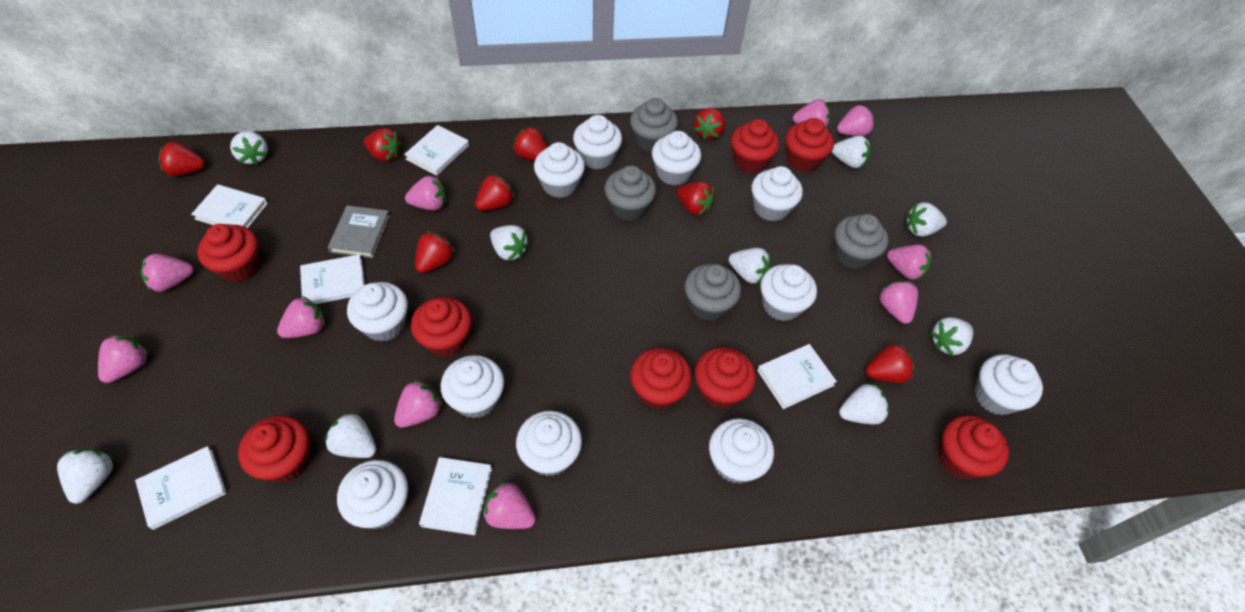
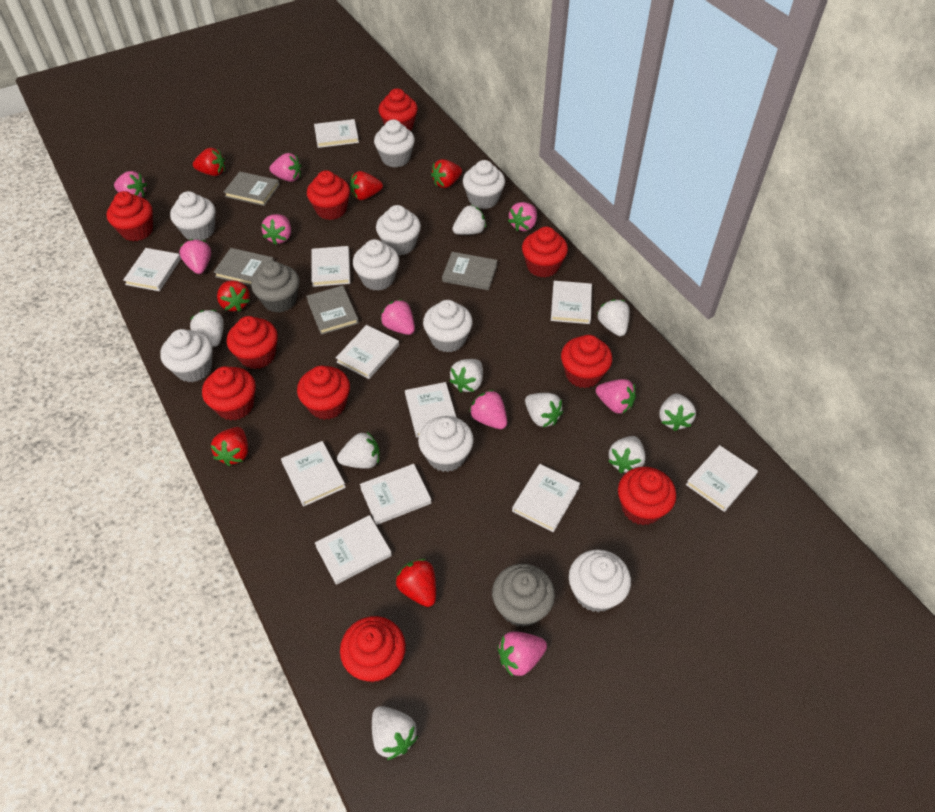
grey book: 1 -> 4
grey cupcake: 4 -> 2
pink strawberry: 10 -> 9
red cupcake: 8 -> 10
red strawberry: 8 -> 6
white book: 6 -> 11
white cupcake: 11 -> 9

